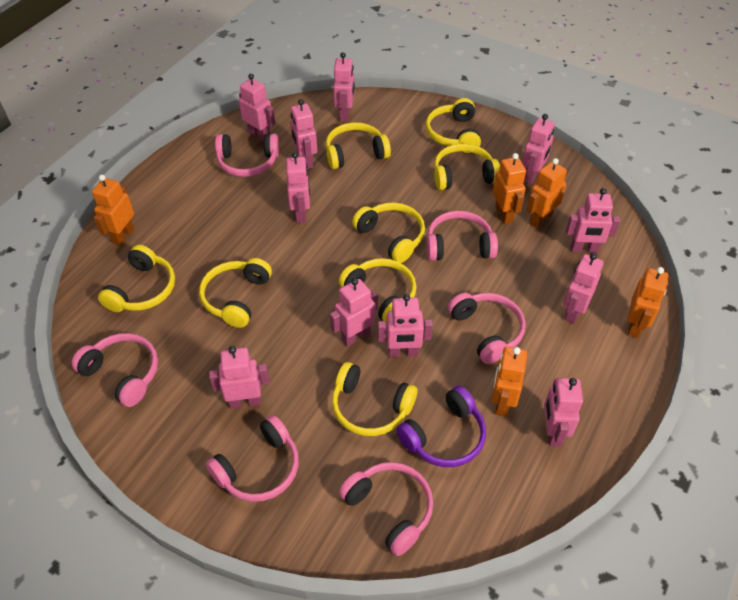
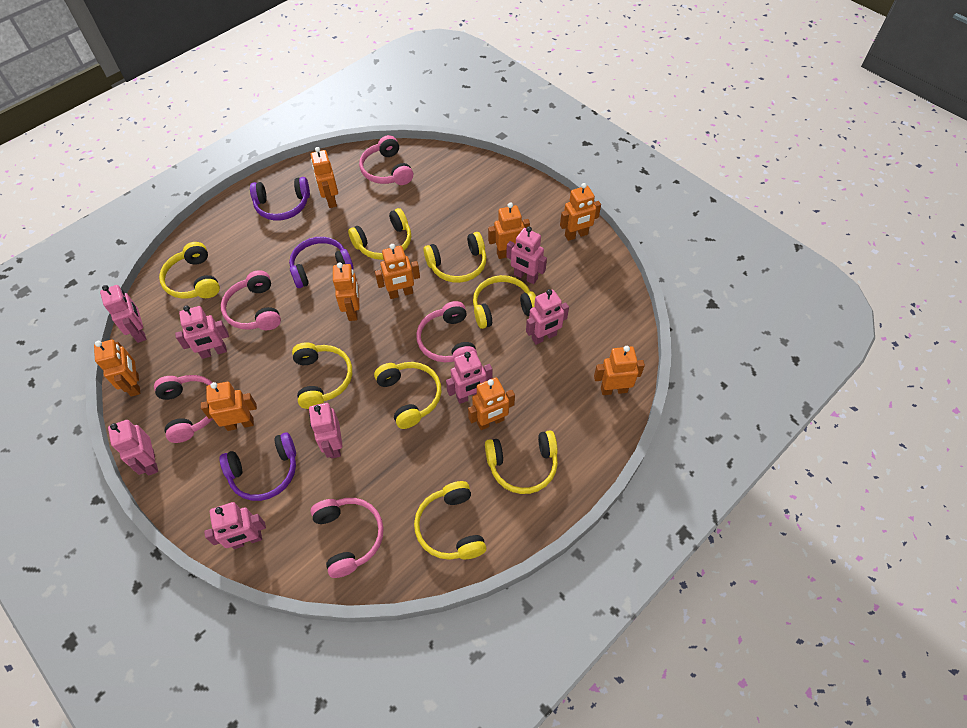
orange robot: 5 -> 9
pink headphones: 6 -> 5
pink robot: 11 -> 8
purple headphones: 1 -> 3

